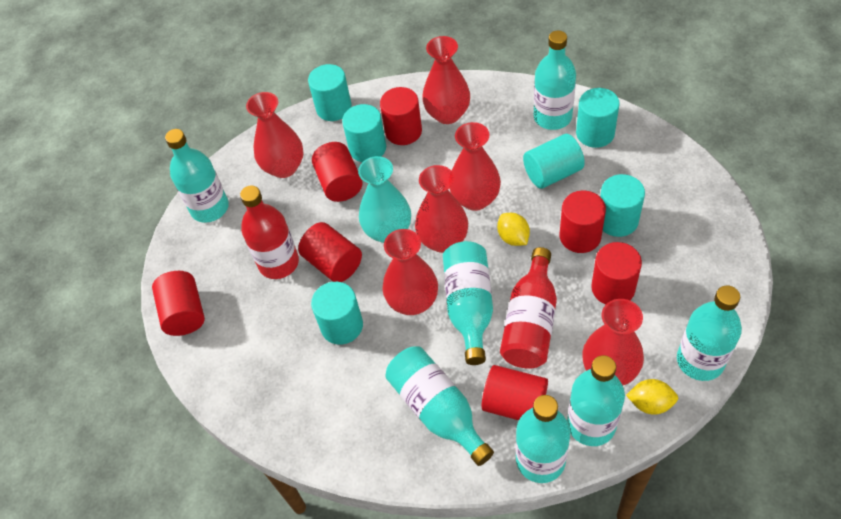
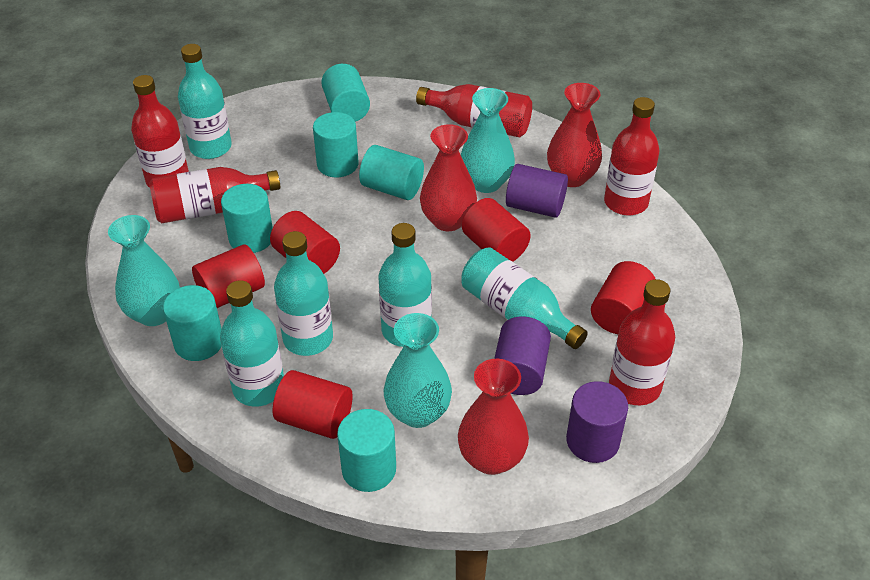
purple cylinder: 0 -> 3
red bottle: 2 -> 5
red cylinder: 7 -> 5
red vase: 6 -> 3
turquoise bottle: 7 -> 5
turquoise vase: 1 -> 3
yellow lemon: 2 -> 0

